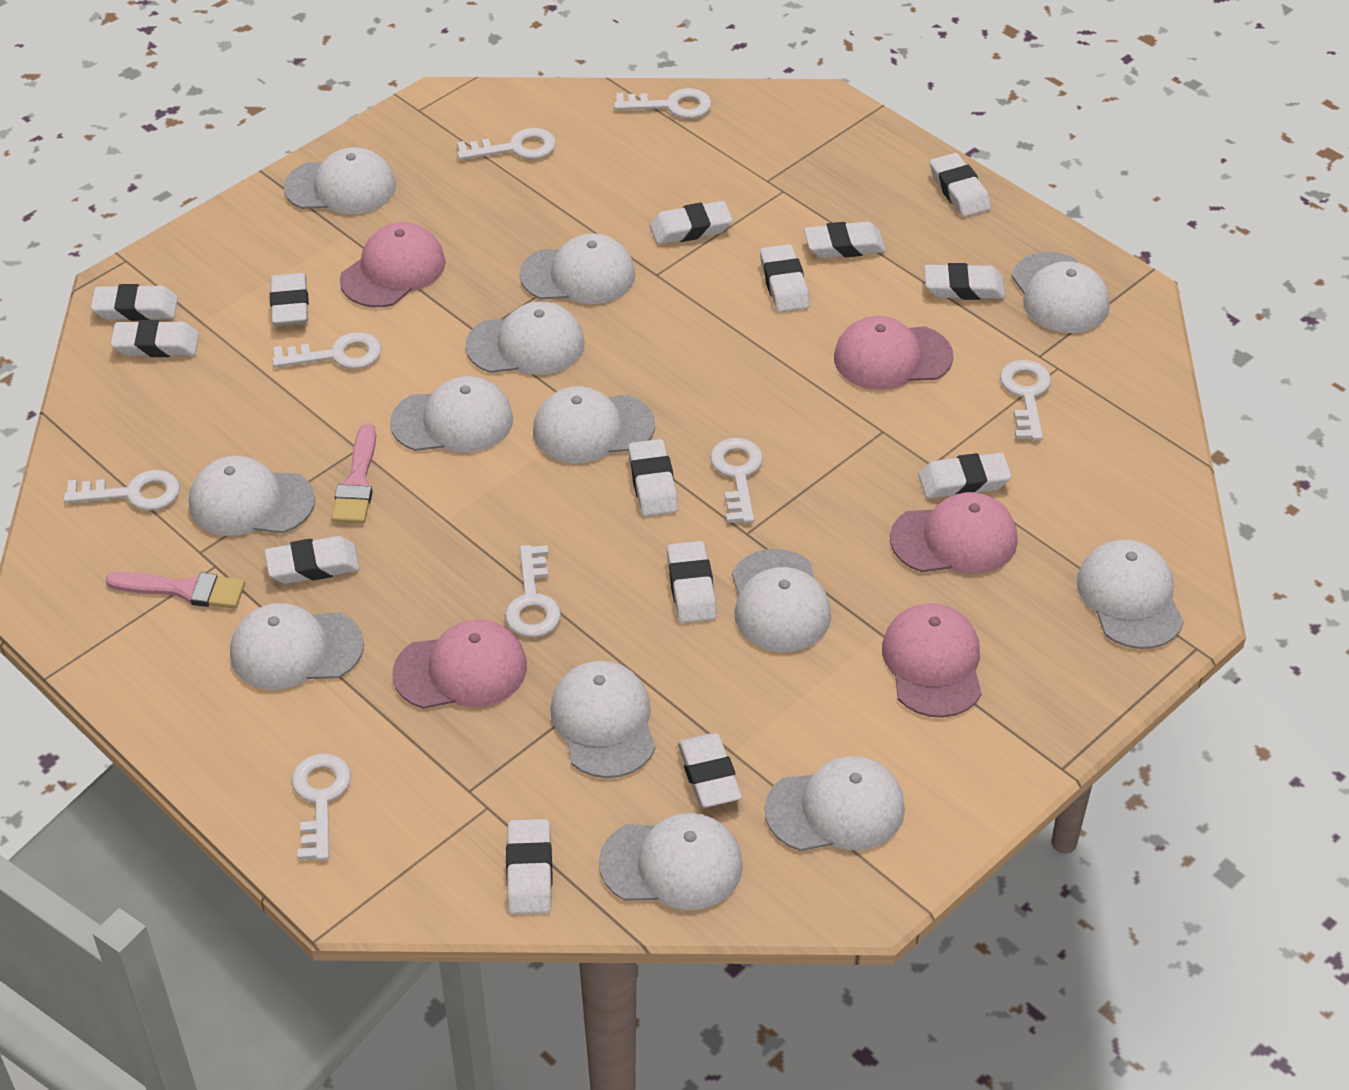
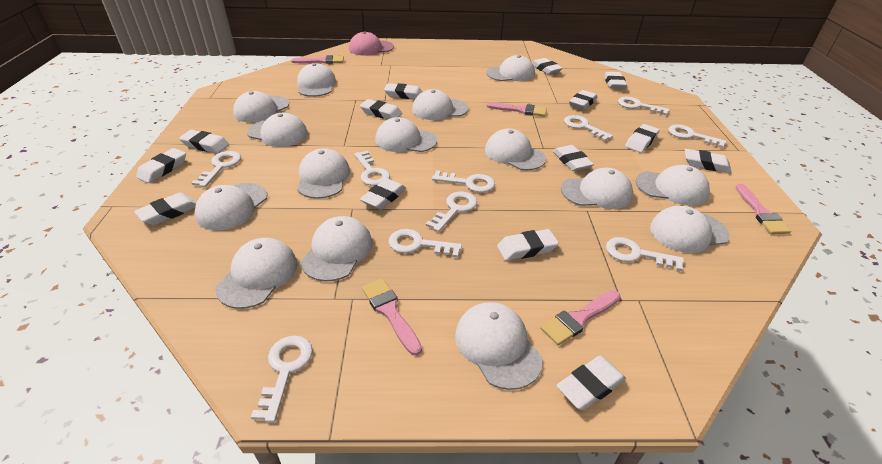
pink brush: 2 -> 5
pink cap: 5 -> 1
white cap: 13 -> 15
white key: 8 -> 10

